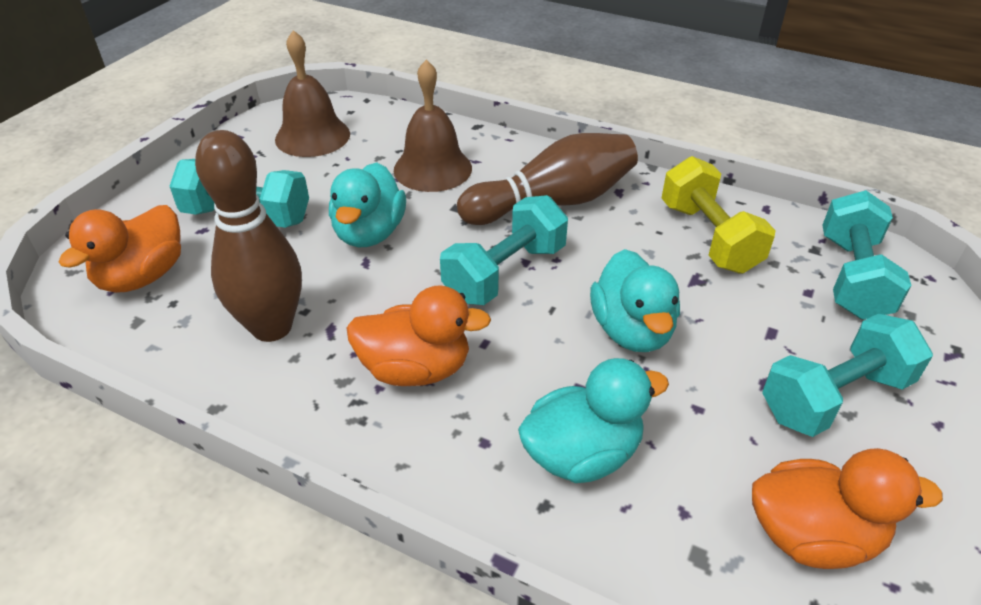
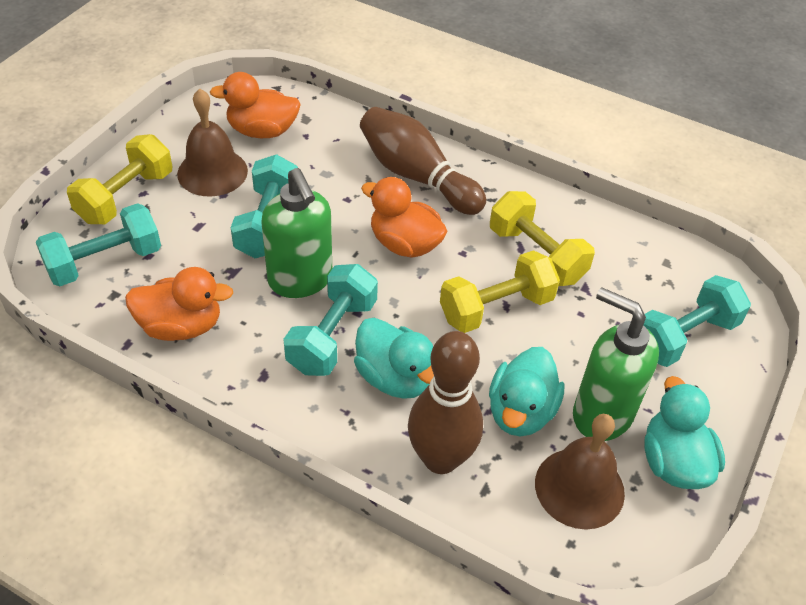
green soap dispenser: 0 -> 2
yellow dumbbell: 1 -> 3

